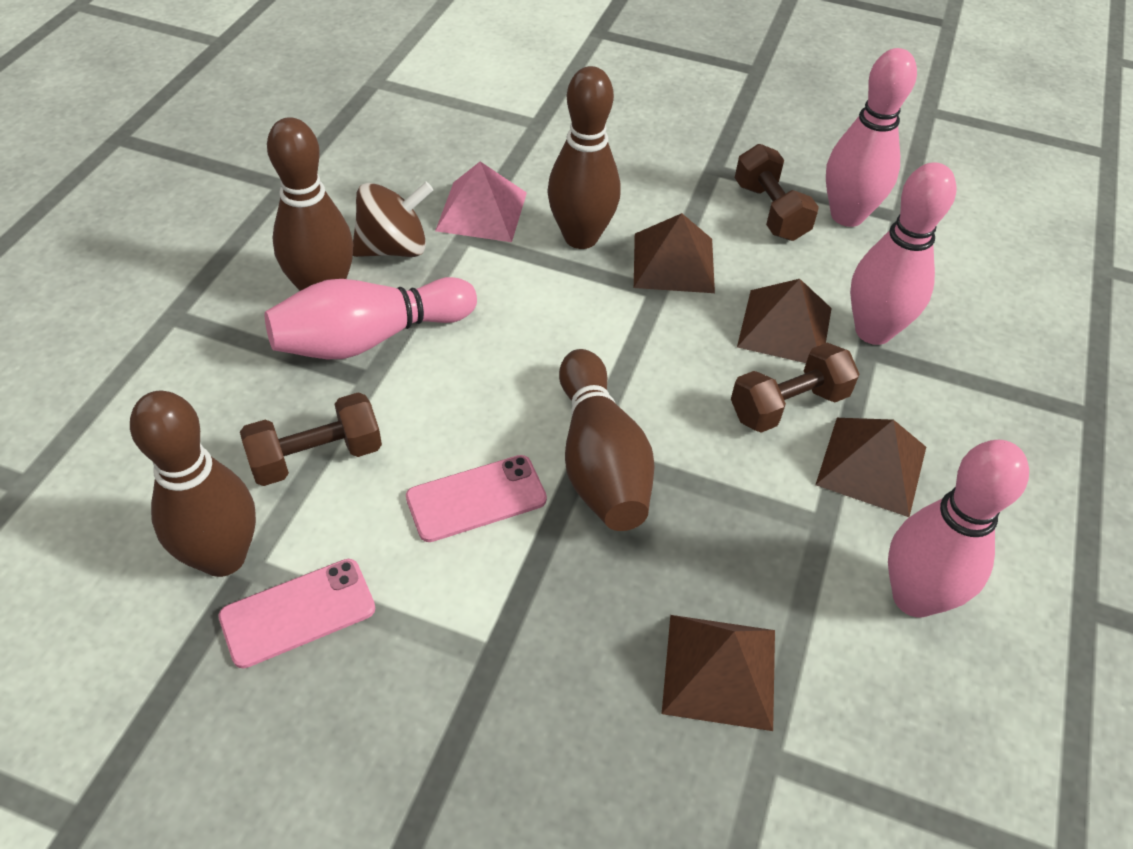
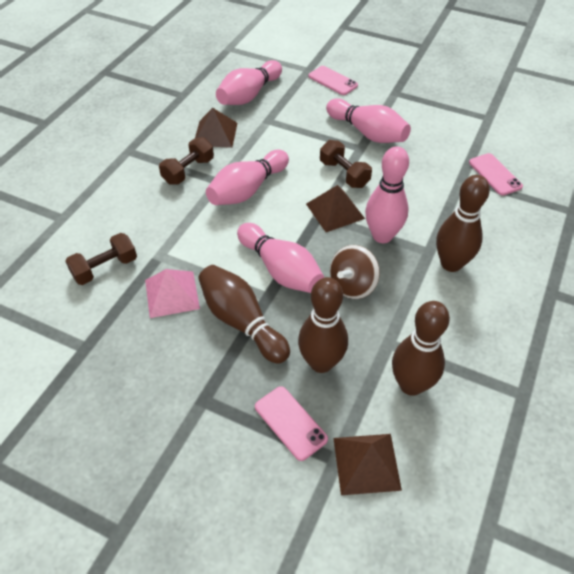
brown pyramid: 4 -> 3
pink bowling pin: 4 -> 5
pink phone: 2 -> 3

